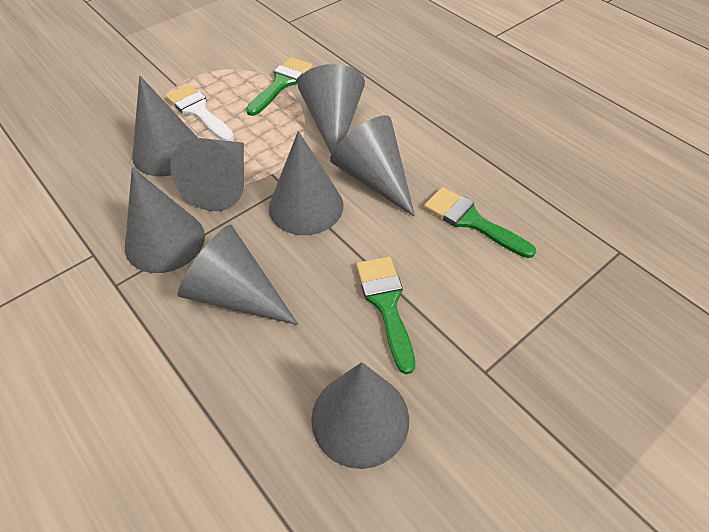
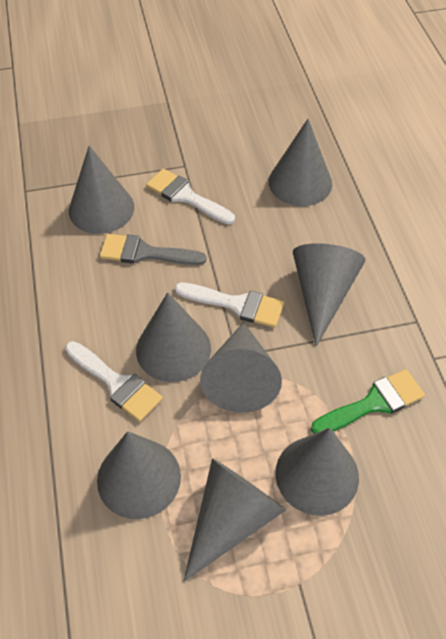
green brush: 3 -> 1
grey brush: 0 -> 1
white brush: 1 -> 3

